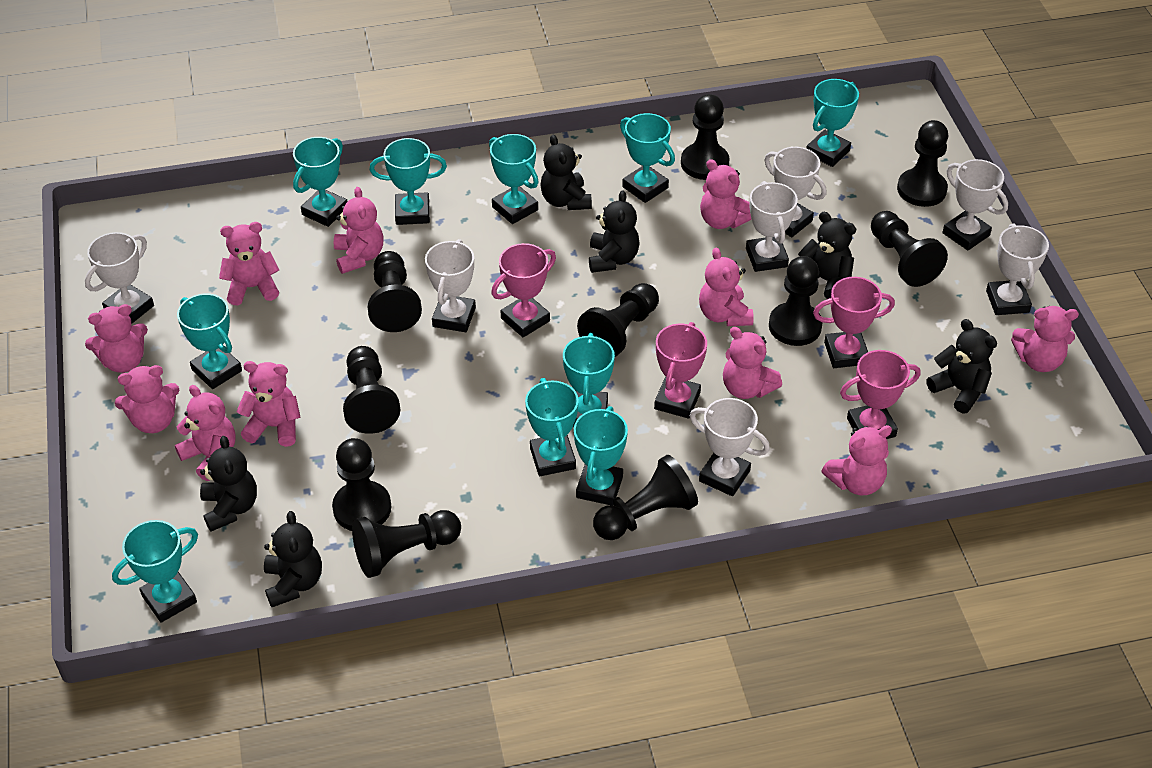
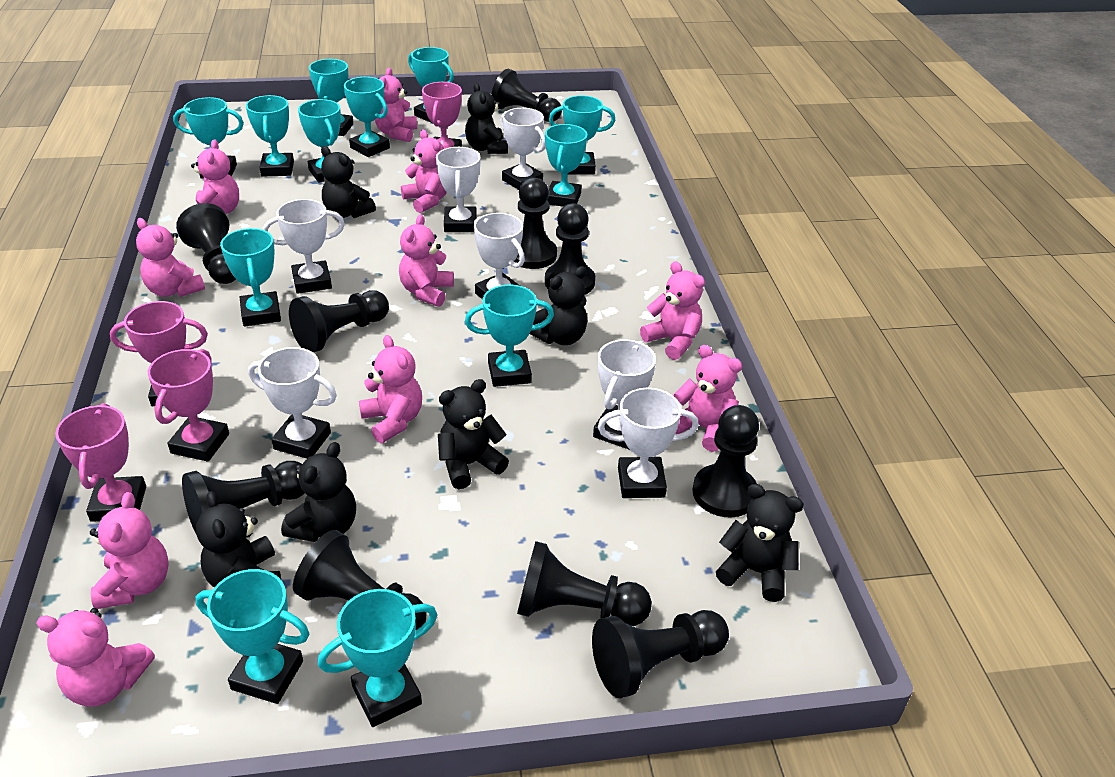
black teddy bear: 6 -> 7
pink teddy bear: 11 -> 10
turquoise trophy: 10 -> 12

